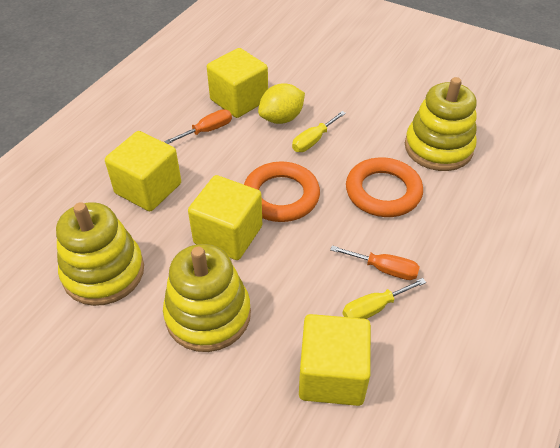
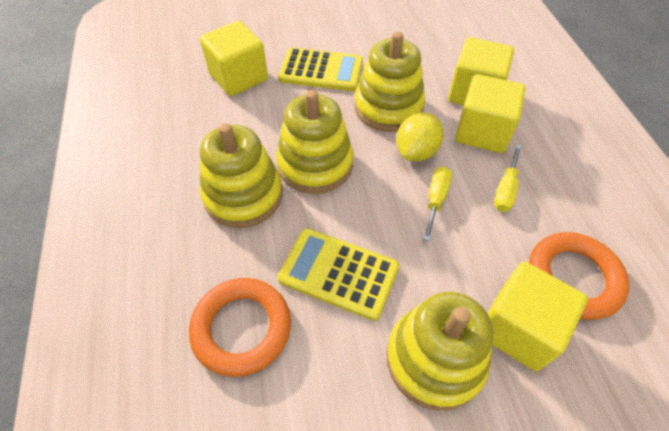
orange screwdriver: 2 -> 0
yellow calculator: 0 -> 2
yellow stacking toy: 3 -> 4

